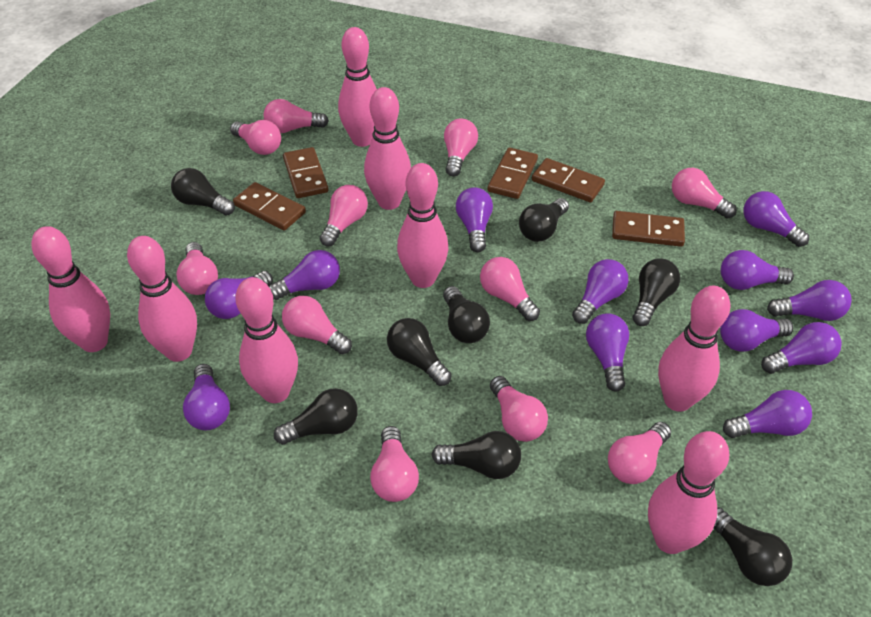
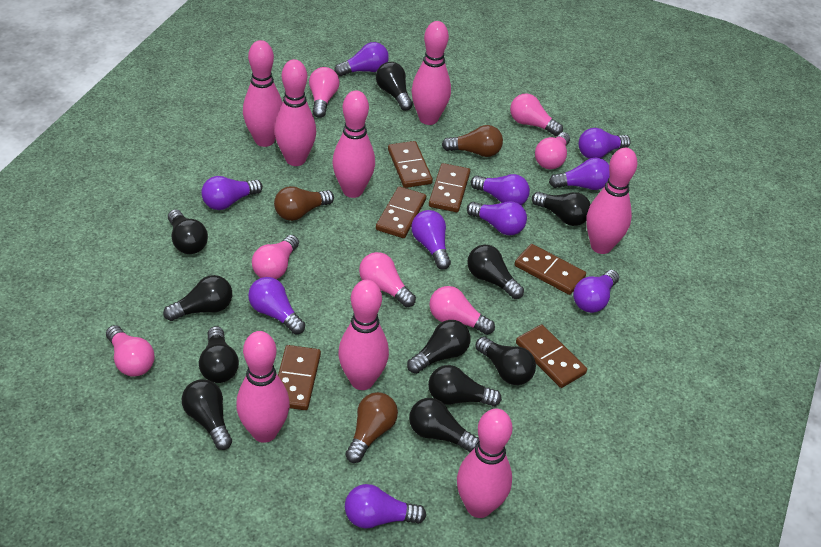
black light bulb: 8 -> 11
brown domino: 5 -> 6
brown light bulb: 0 -> 3
pink light bulb: 11 -> 7
purple light bulb: 12 -> 10

